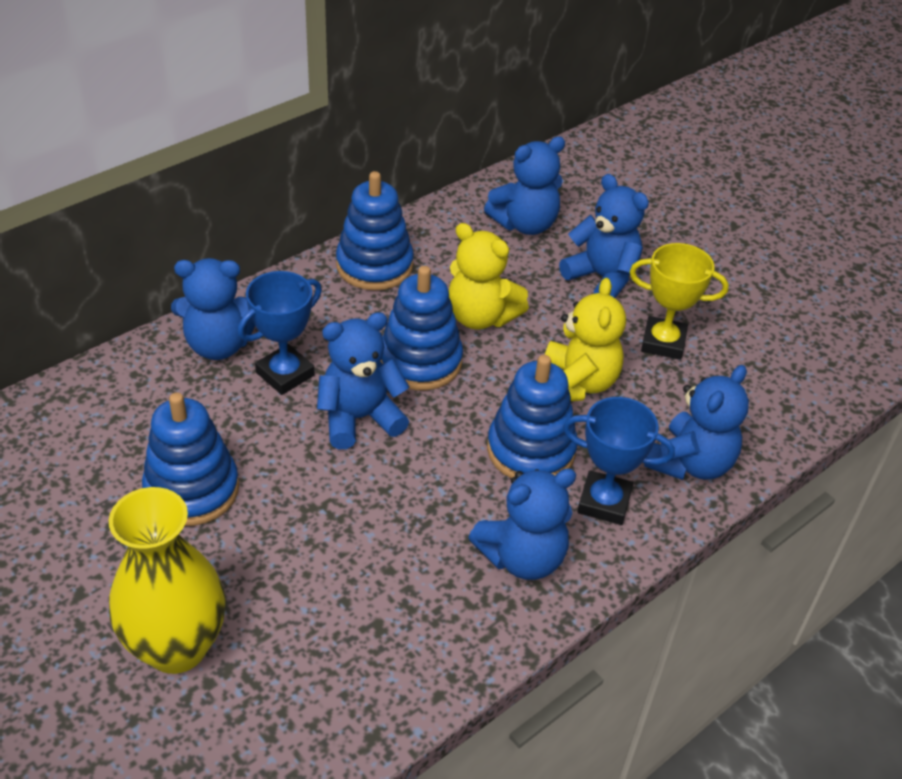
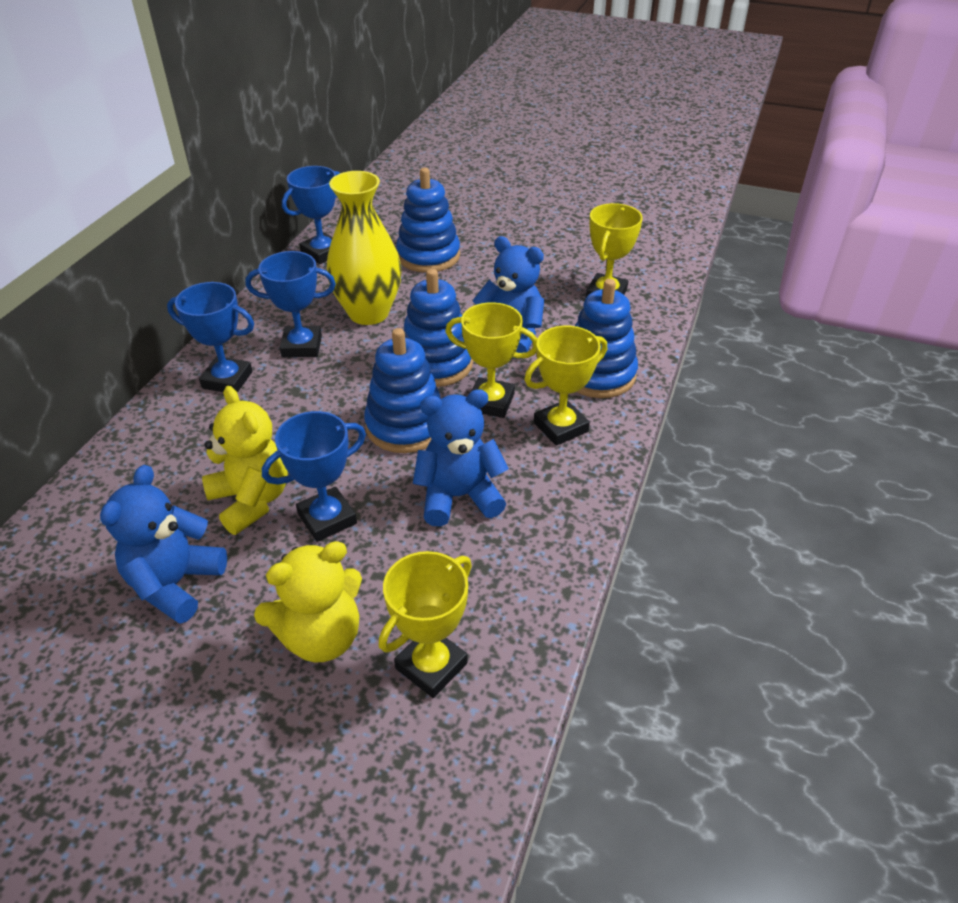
blue teddy bear: 6 -> 3
blue trophy: 2 -> 4
yellow trophy: 1 -> 4

